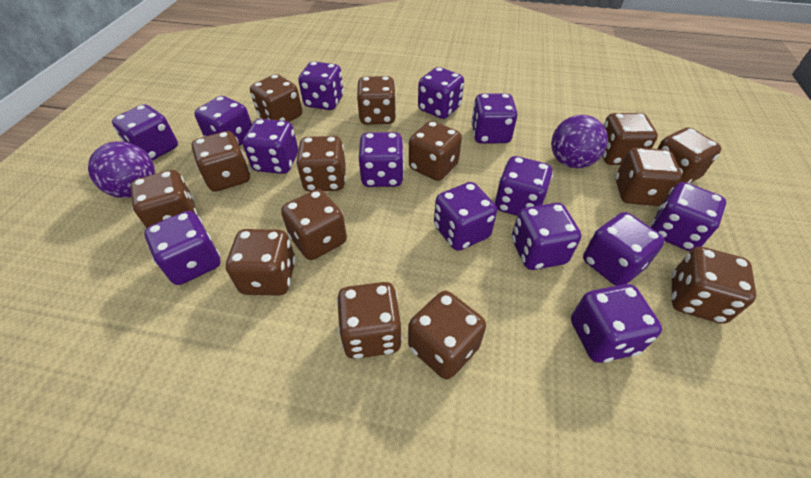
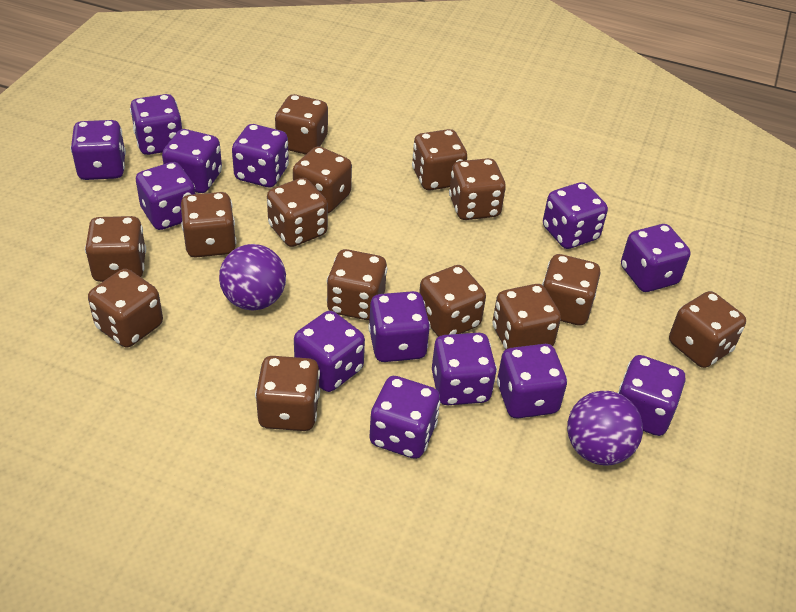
purple dice: 14 -> 13

